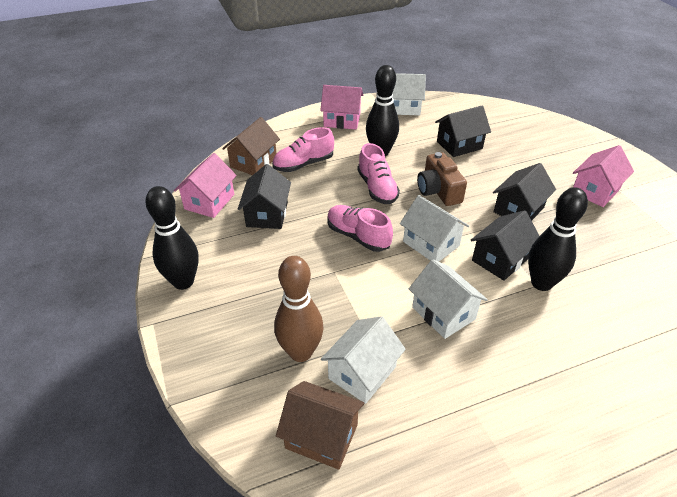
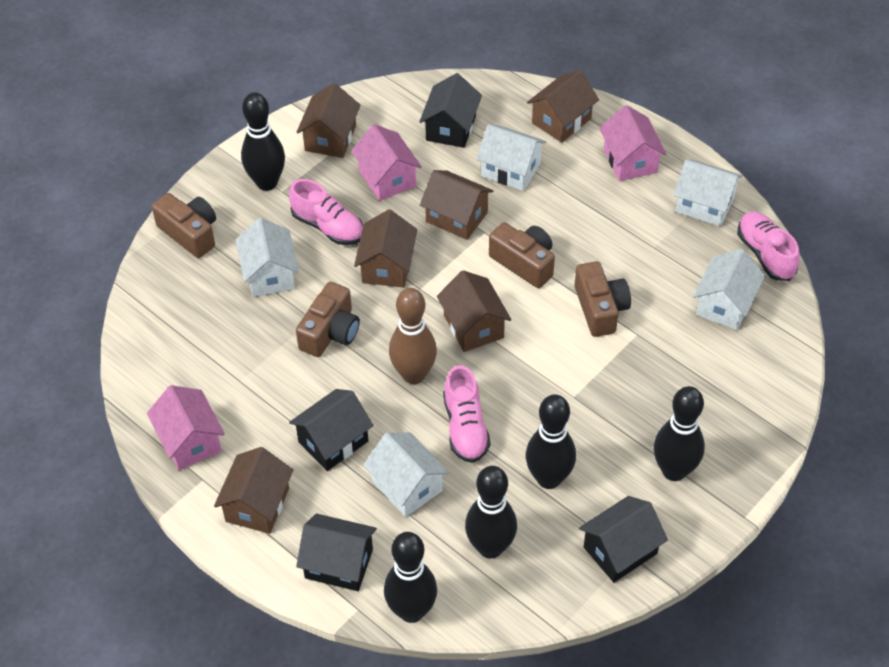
black bowling pin: 3 -> 5
brown camera: 1 -> 4
brown house: 2 -> 6
white house: 4 -> 5

